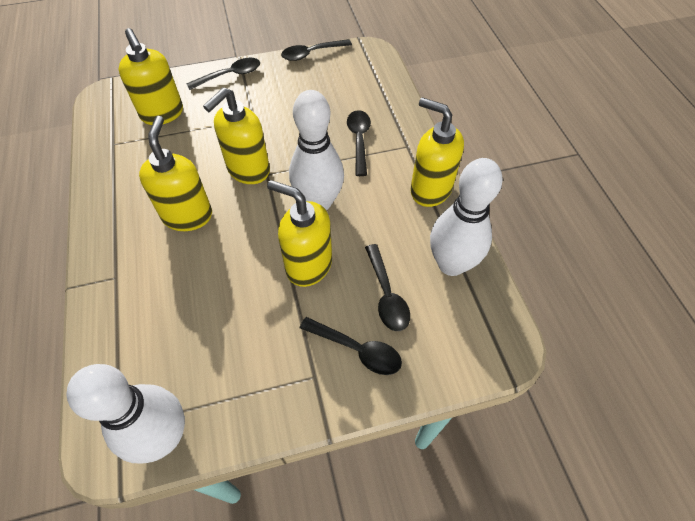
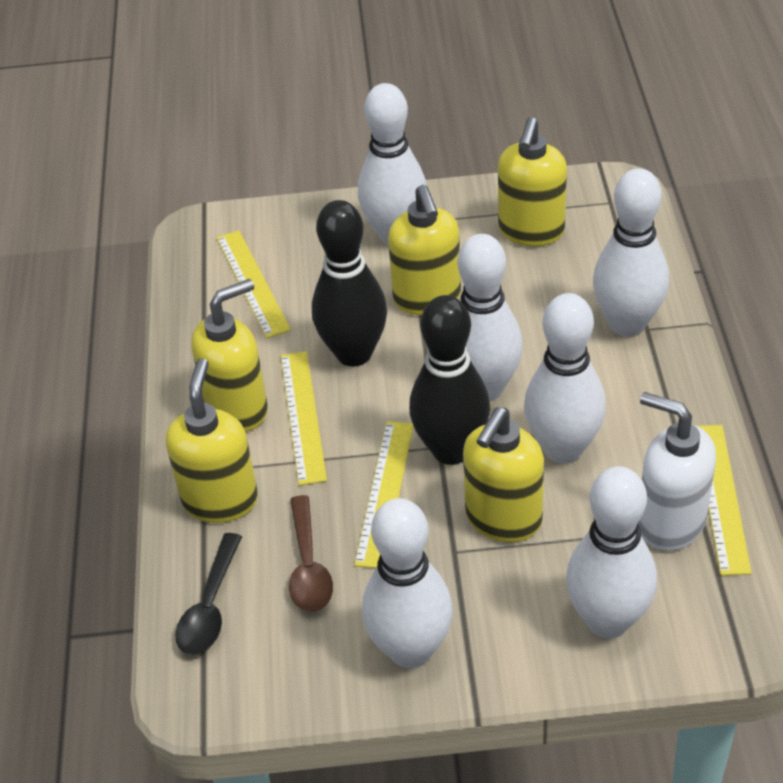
black bowling pin: 0 -> 2
black spoon: 5 -> 1
brown spoon: 0 -> 1
white bowling pin: 3 -> 6
white soap dispenser: 0 -> 1
yellow ruler: 0 -> 4

